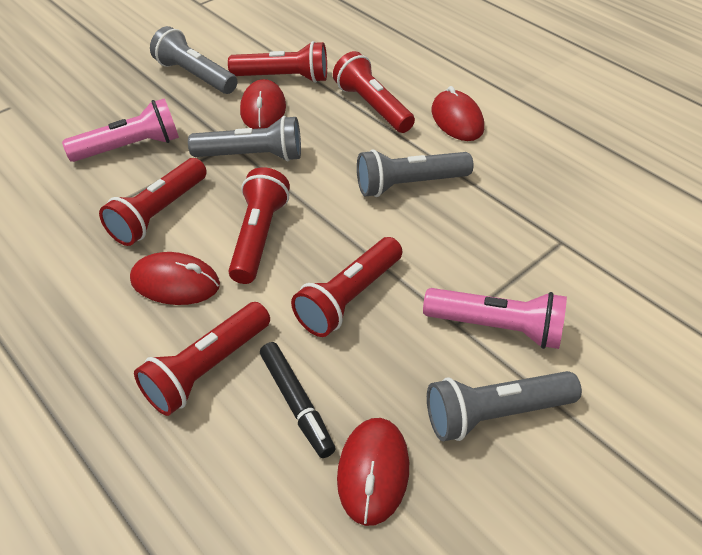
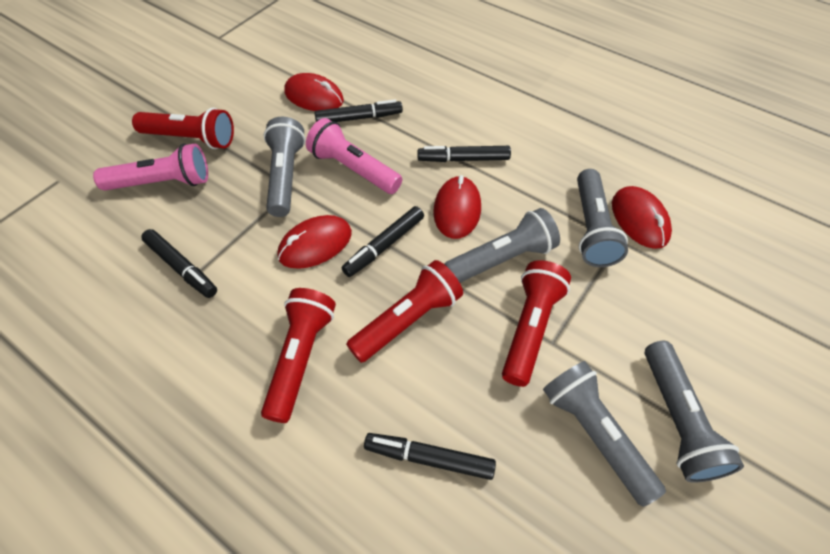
black marker: 1 -> 5
grey flashlight: 4 -> 5
red flashlight: 6 -> 4

